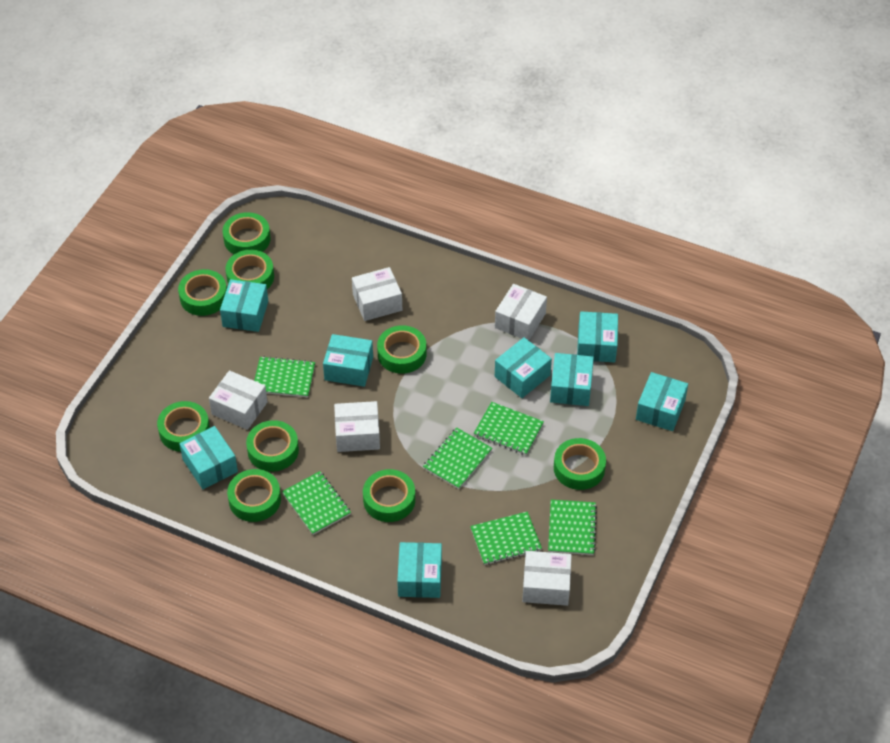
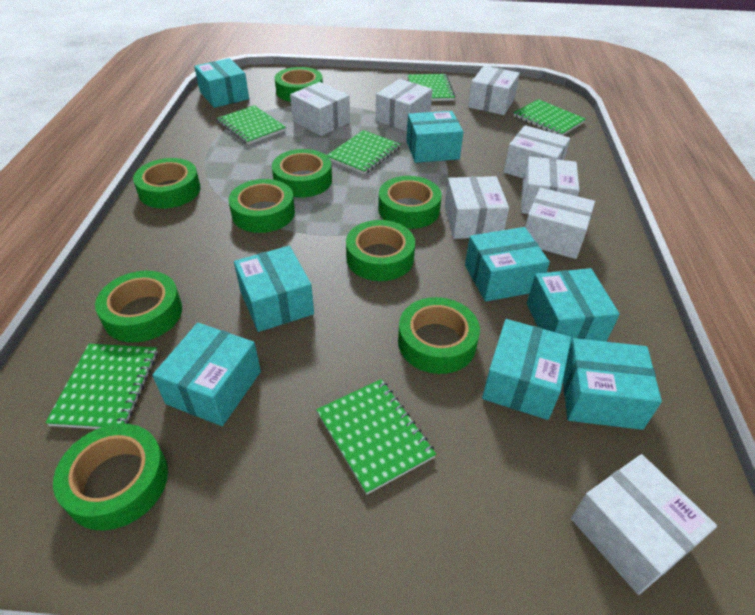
white box: 5 -> 8

